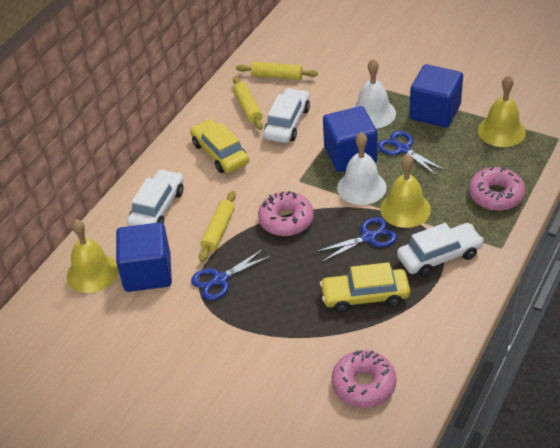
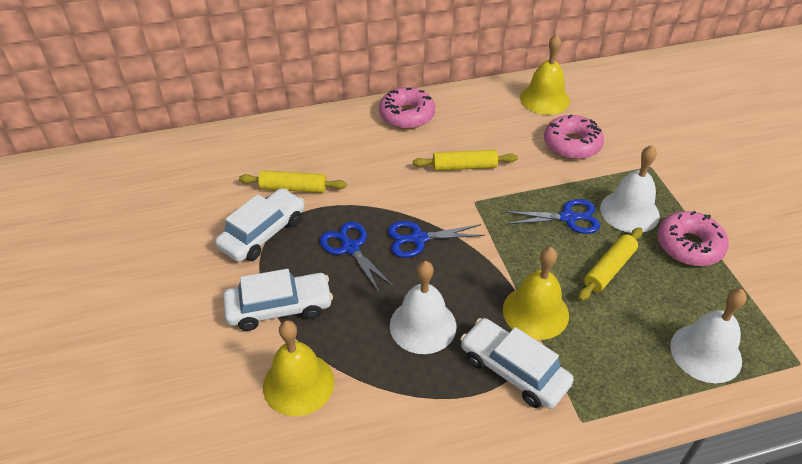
blue cube: 3 -> 0
white bell: 2 -> 3
yellow car: 2 -> 0

